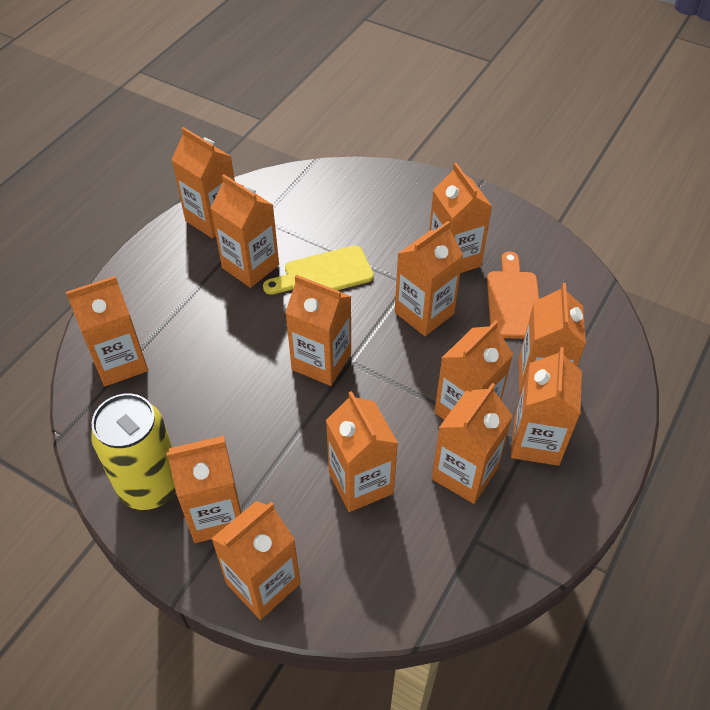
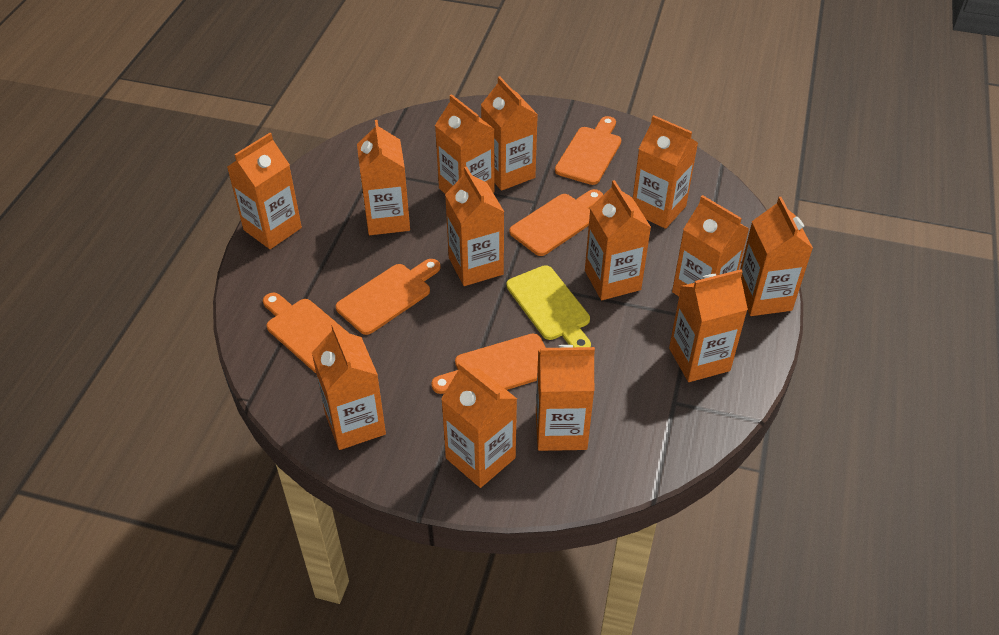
orange cutting board: 1 -> 5
yellow can: 1 -> 0

